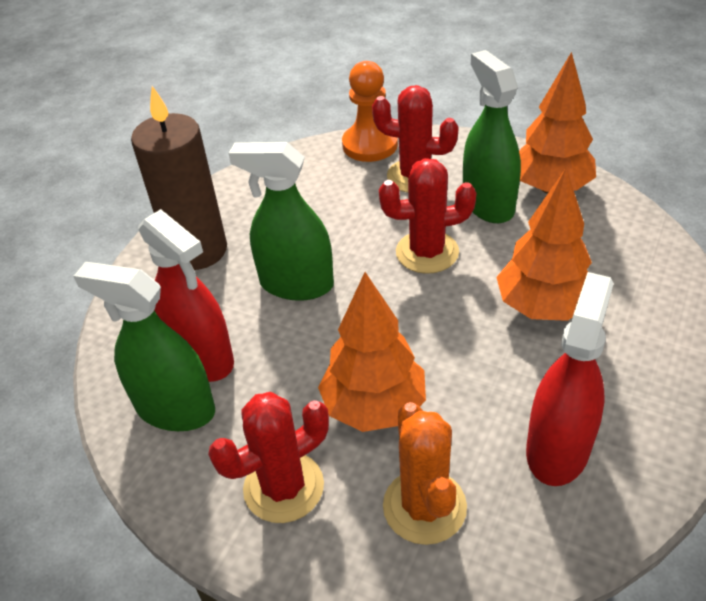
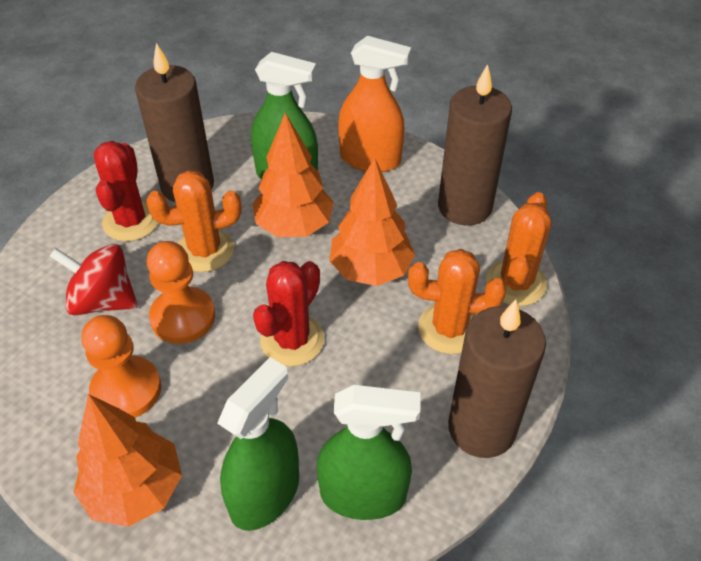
brown candle: 1 -> 3
orange cactus: 1 -> 3
orange pawn: 1 -> 2
orange spray bottle: 0 -> 1
red cactus: 3 -> 2
red spinning top: 0 -> 1
red spray bottle: 2 -> 0

